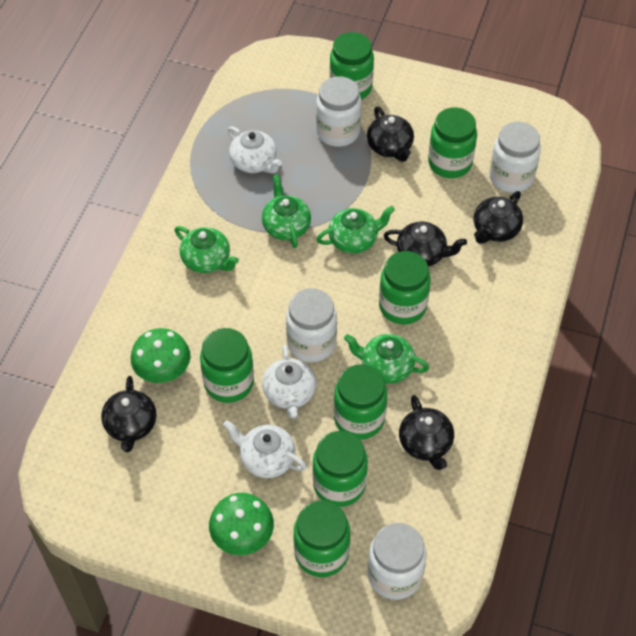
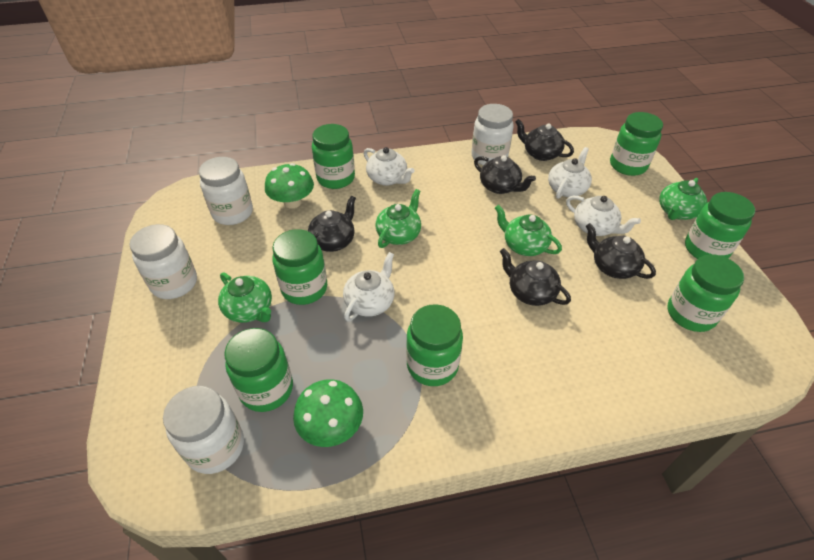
white teapot: 3 -> 4

